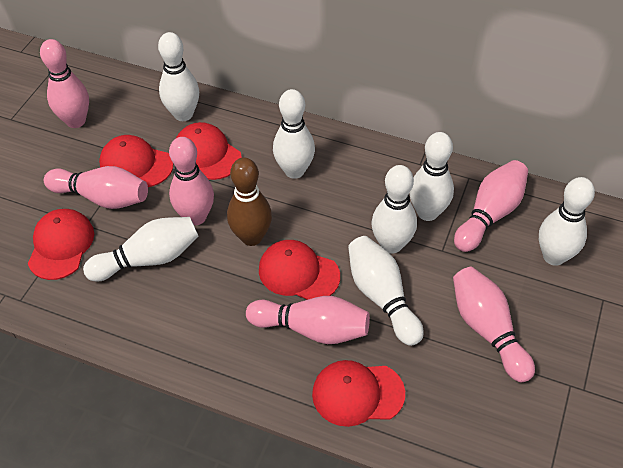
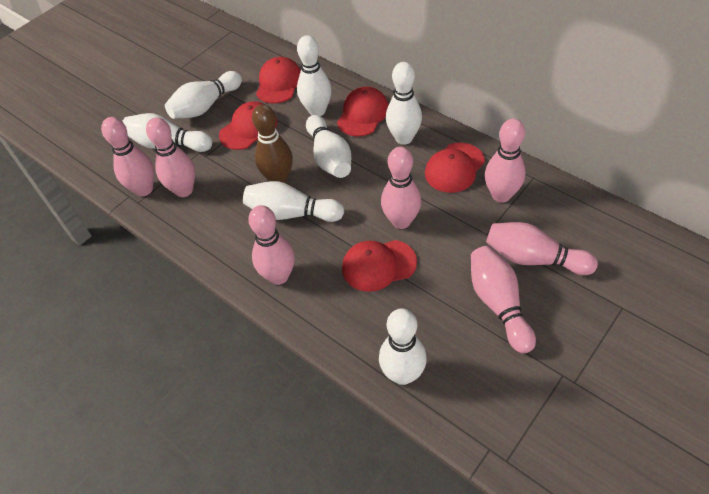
pink bowling pin: 6 -> 7

